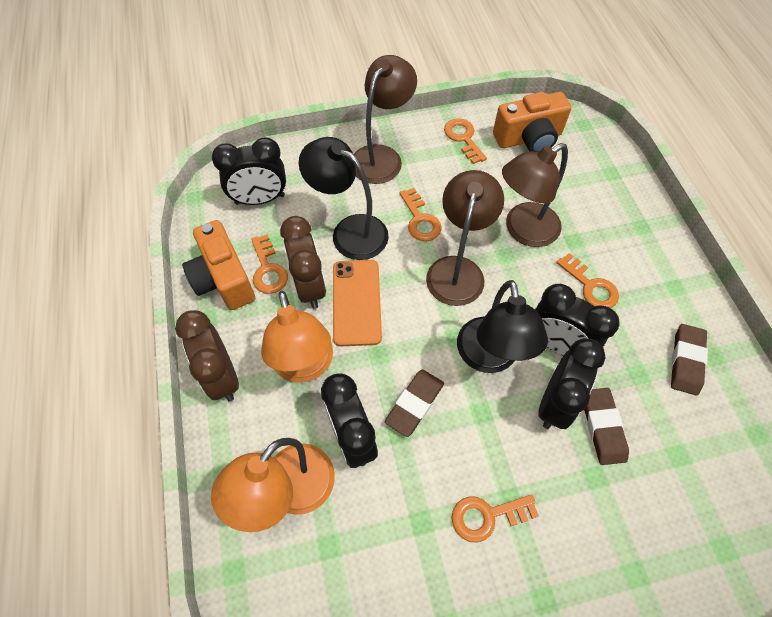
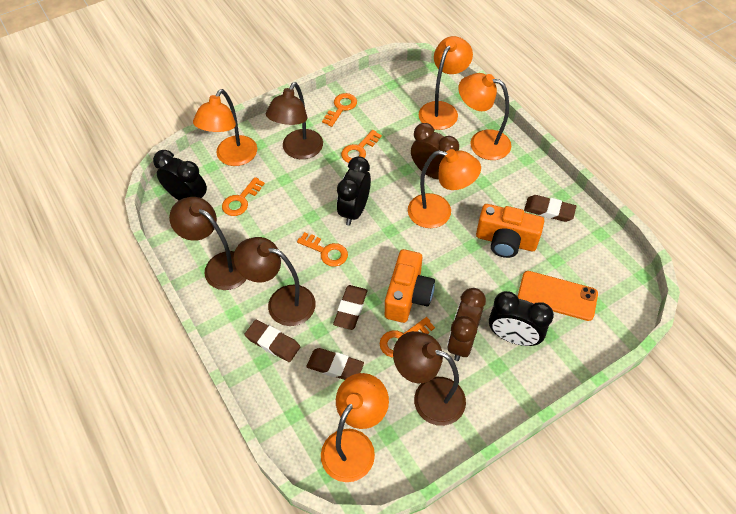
black clock: 4 -> 3
black lamp: 2 -> 0
brown eraser: 3 -> 4
brown lamp: 3 -> 4
orange lamp: 2 -> 5

